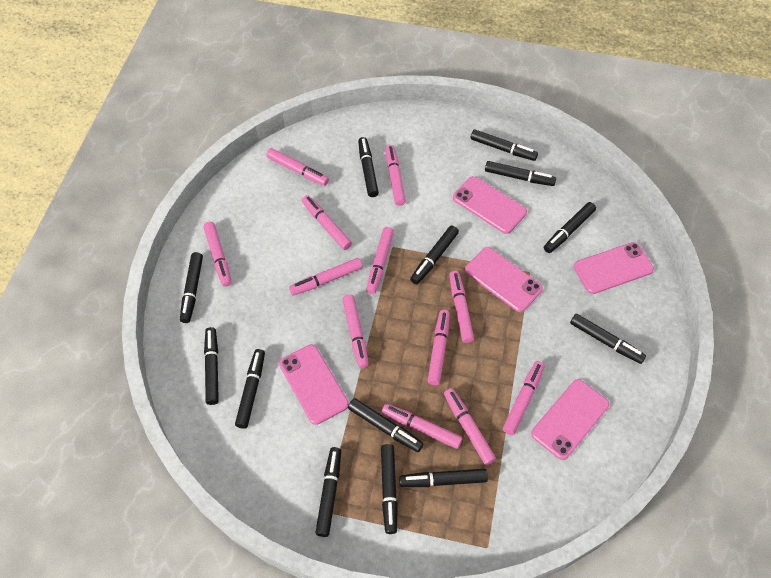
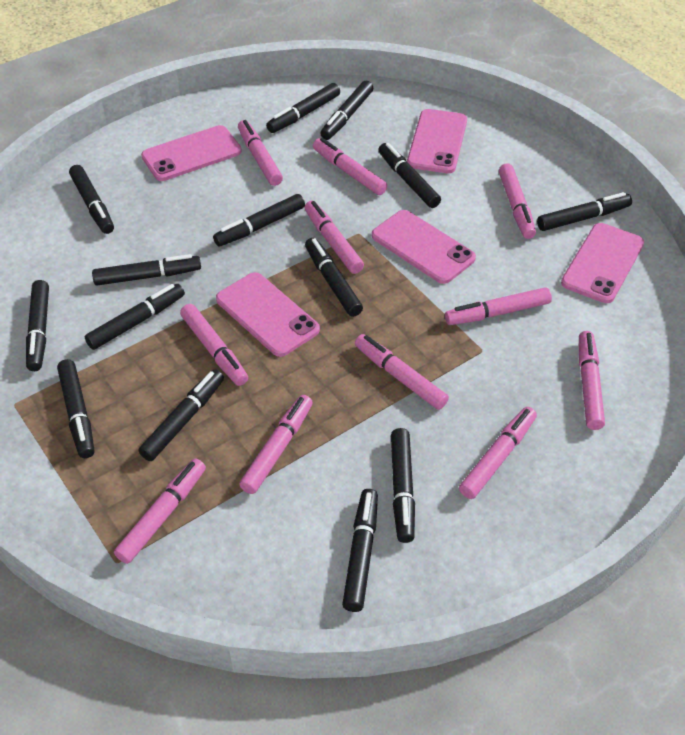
black marker: 13 -> 14
pink marker: 12 -> 11

